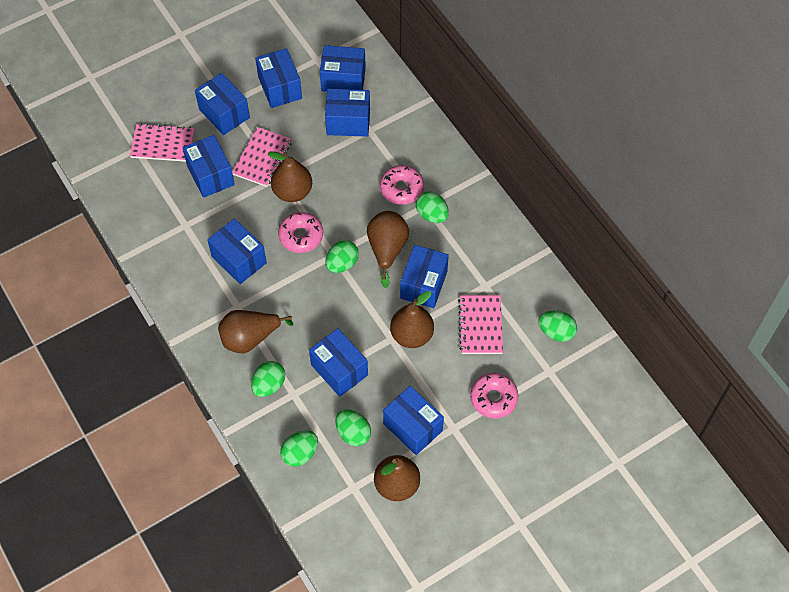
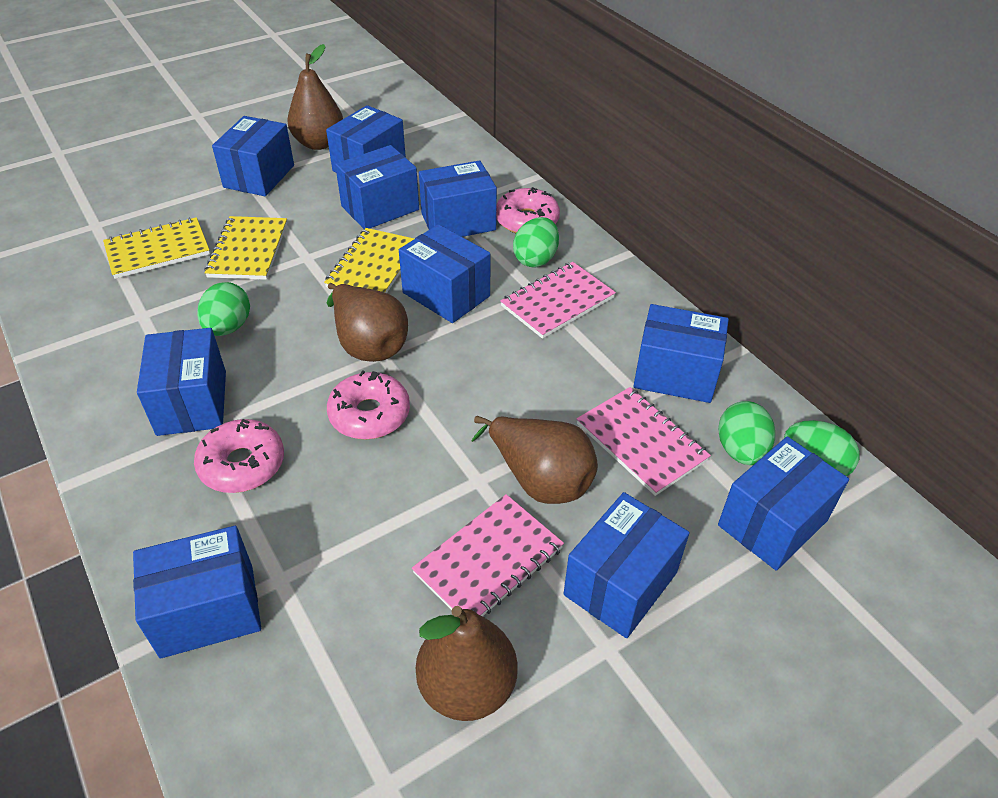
blue box: 9 -> 10
brown pear: 5 -> 4
green egg: 6 -> 4
yellow notebook: 0 -> 3

